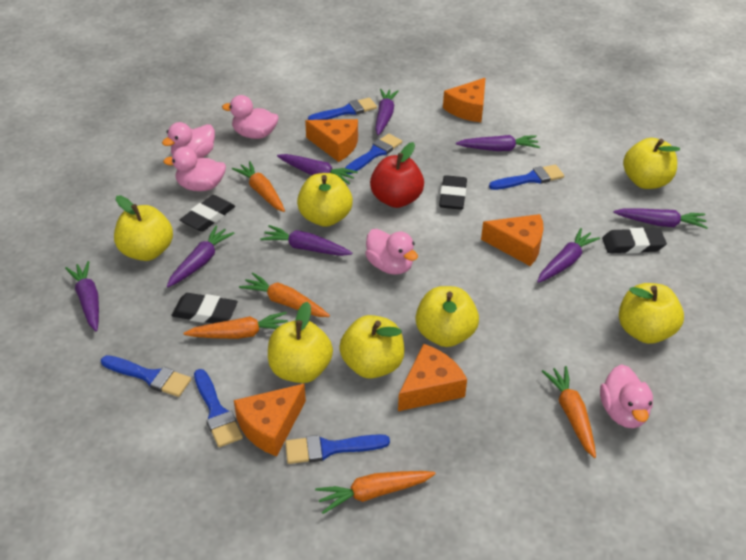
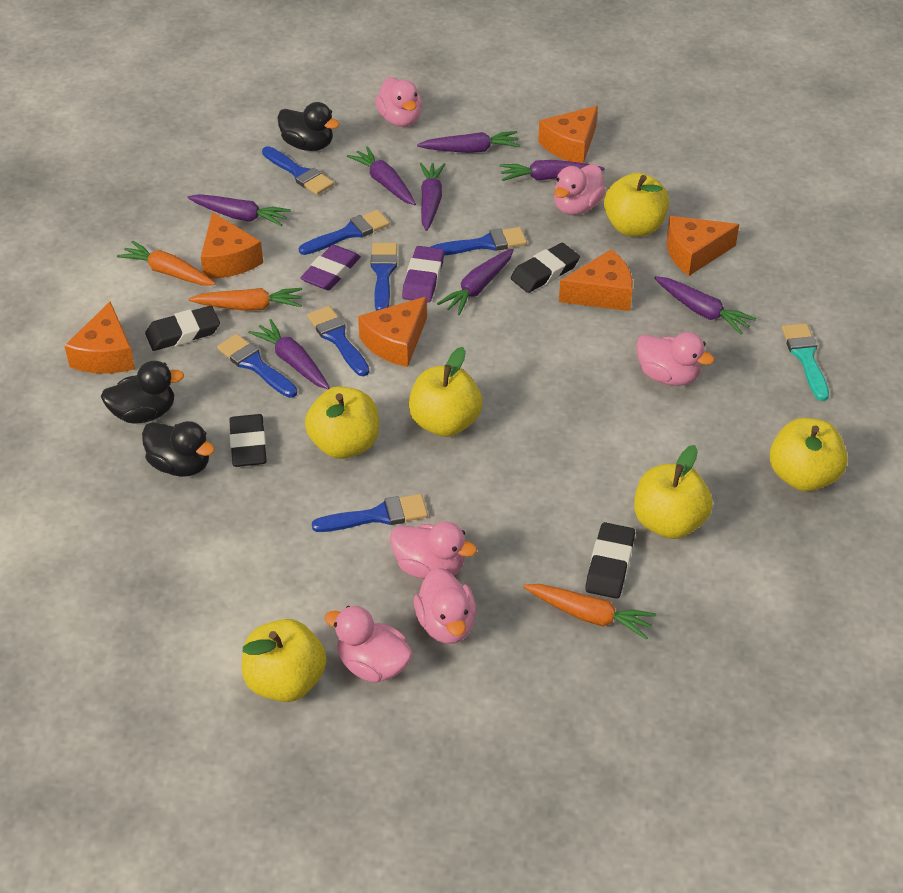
black duck: 0 -> 3
blue brush: 6 -> 7
orange carrot: 5 -> 3
orange cheese: 5 -> 6
pink duck: 5 -> 6
purple eraser: 0 -> 2
red apple: 1 -> 0
turquoise brush: 0 -> 1
yellow apple: 7 -> 6

